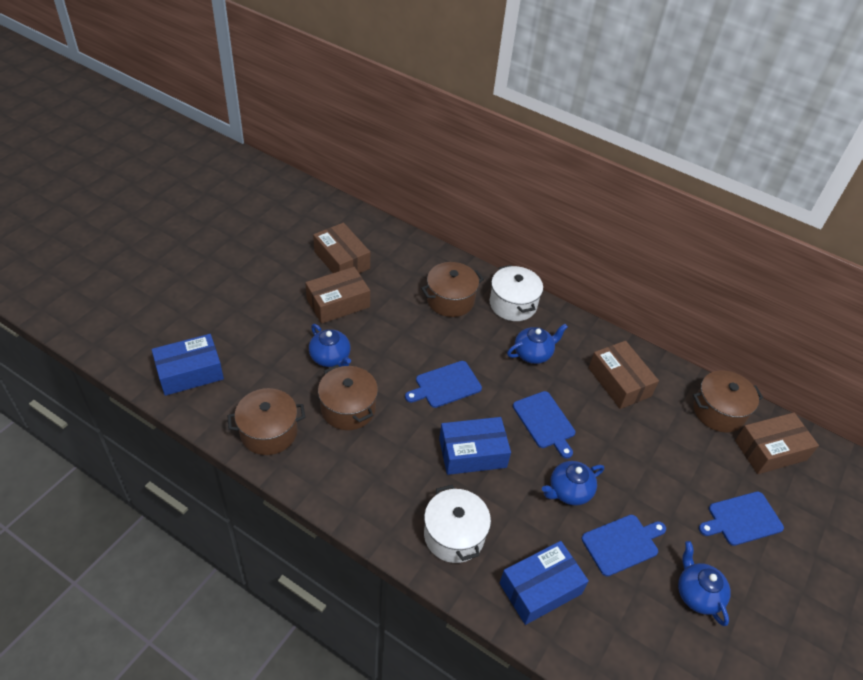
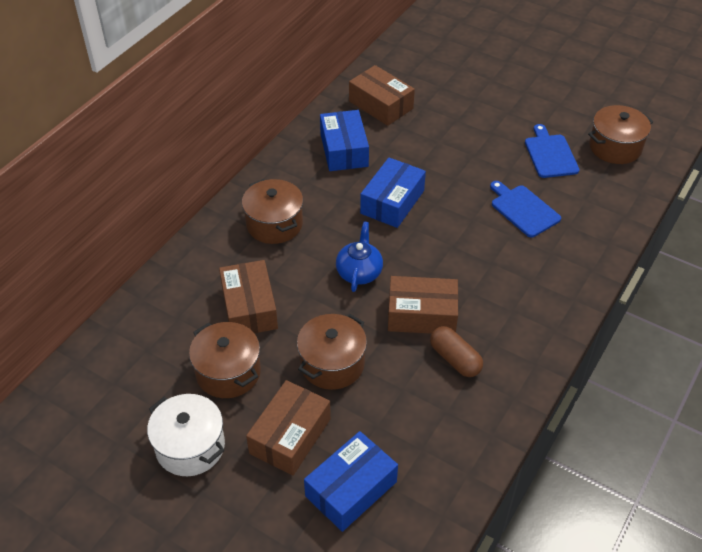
blue cutting board: 4 -> 2
blue teapot: 4 -> 1
brown capsule: 0 -> 1
white pot: 2 -> 1

